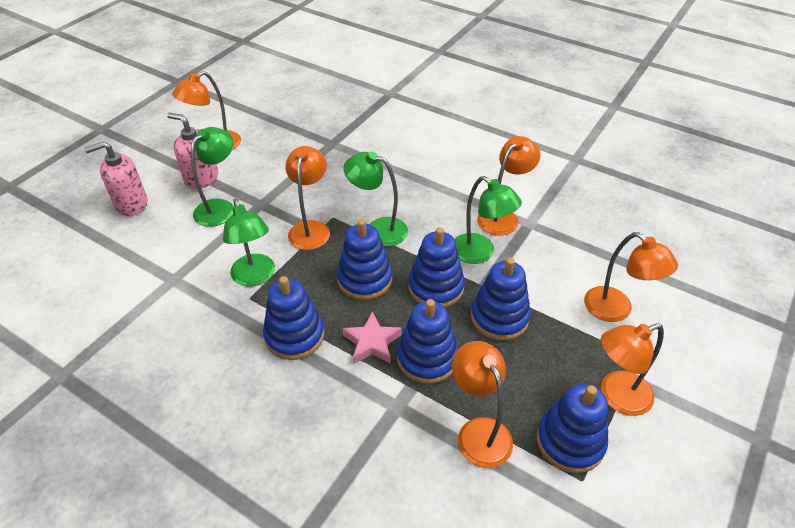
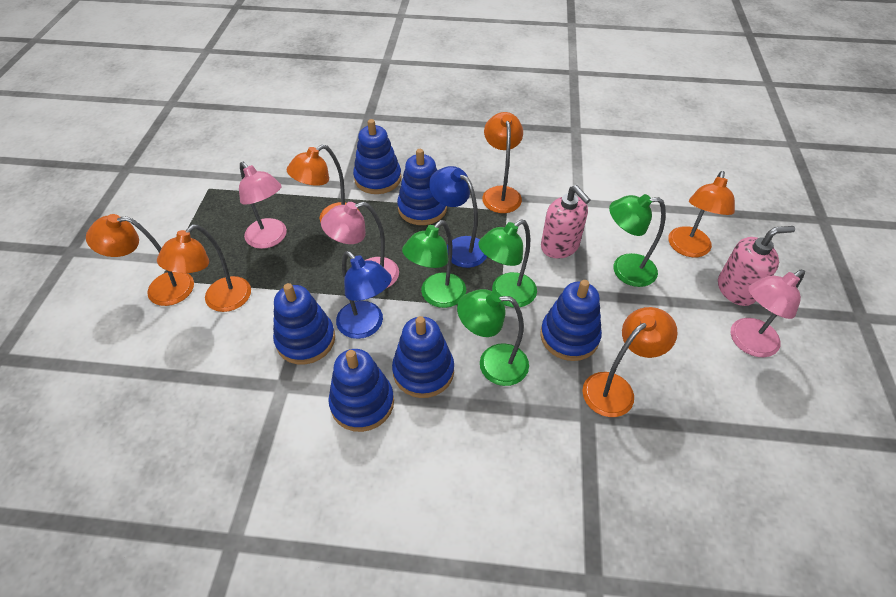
blue lamp: 0 -> 2
pink lamp: 0 -> 3
pink star: 1 -> 0

